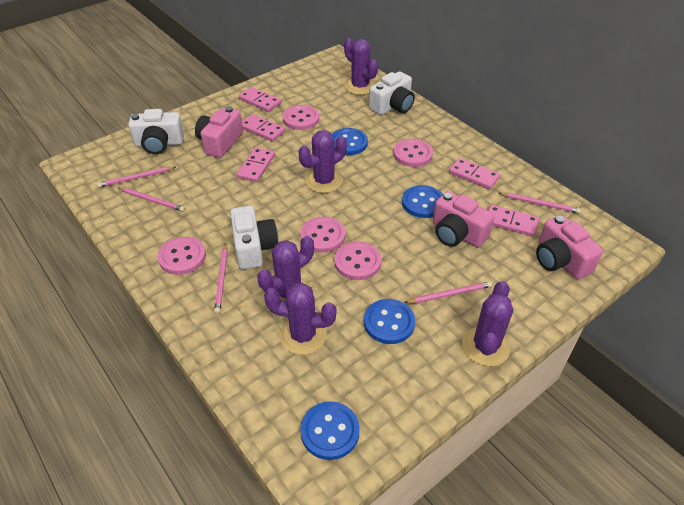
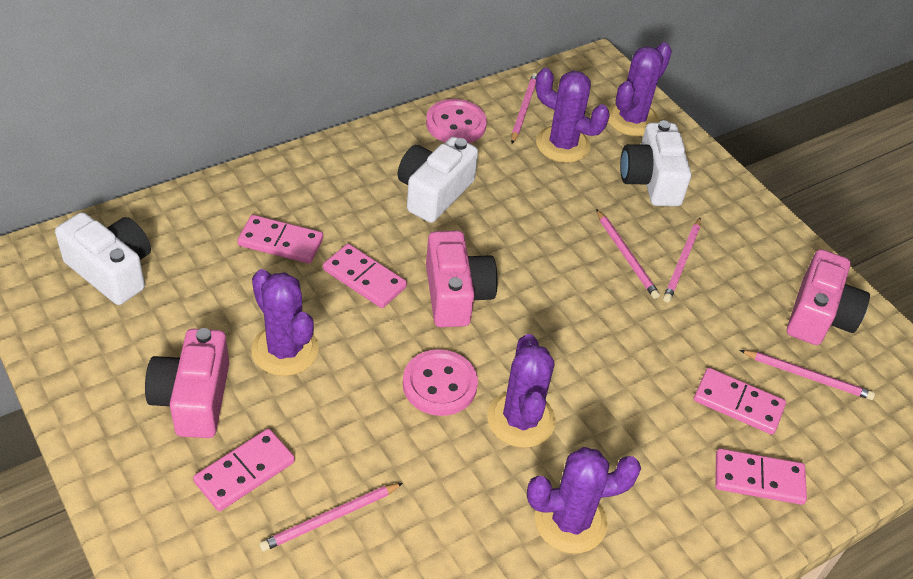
blue button: 4 -> 0
pink button: 5 -> 2

